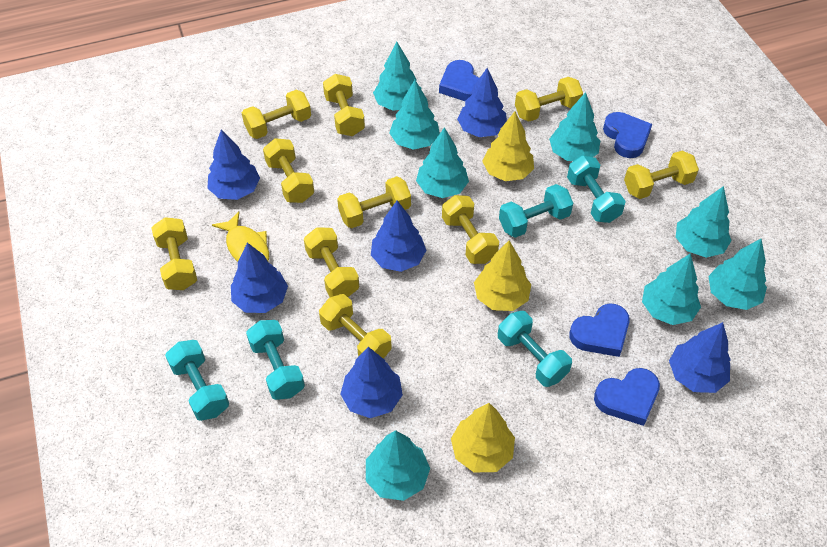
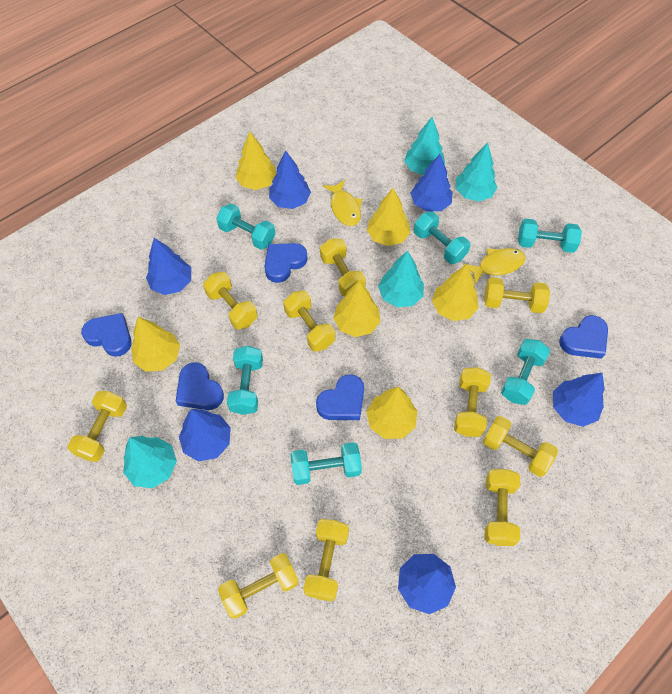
blue heart: 4 -> 5
turquoise dumbbell: 5 -> 6
turquoise tree: 8 -> 4
yellow fish: 1 -> 2
yellow tree: 3 -> 6

